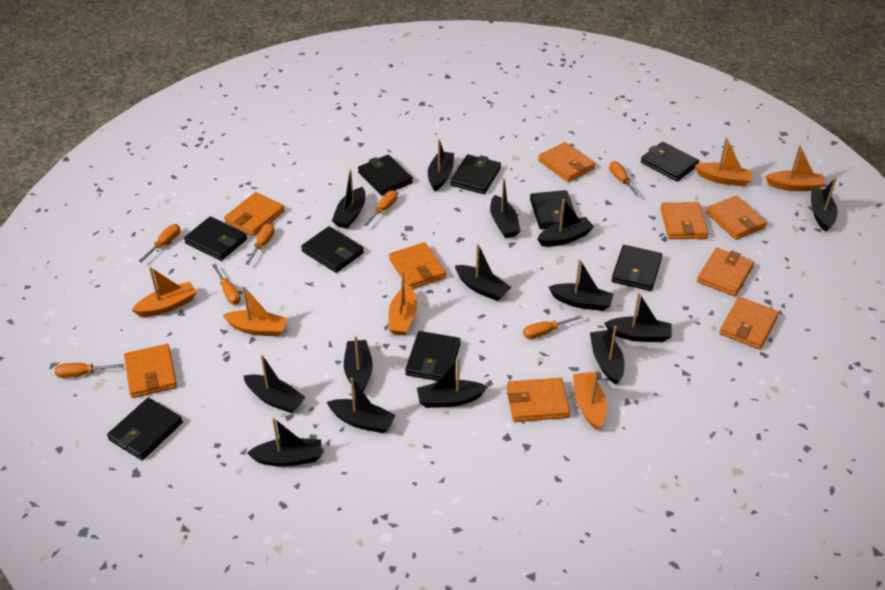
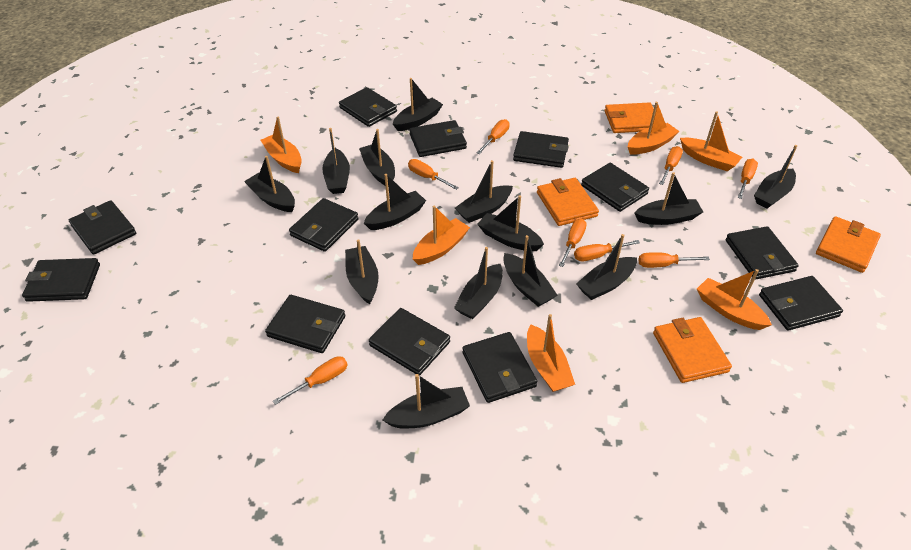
black wallet: 9 -> 12
orange screwdriver: 7 -> 8
orange wallet: 9 -> 4

